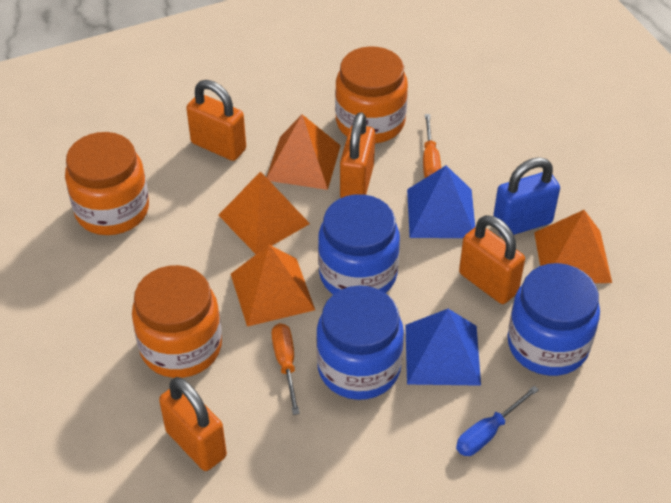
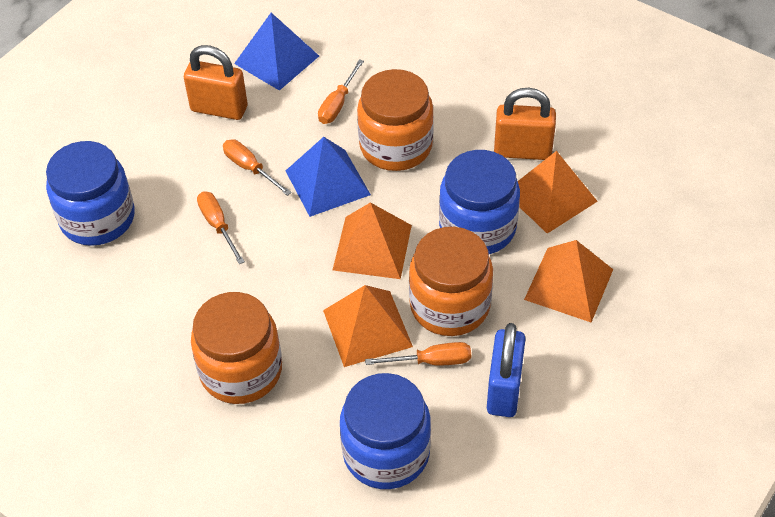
blue screwdriver: 1 -> 0
orange padlock: 4 -> 2
orange screwdriver: 2 -> 4

